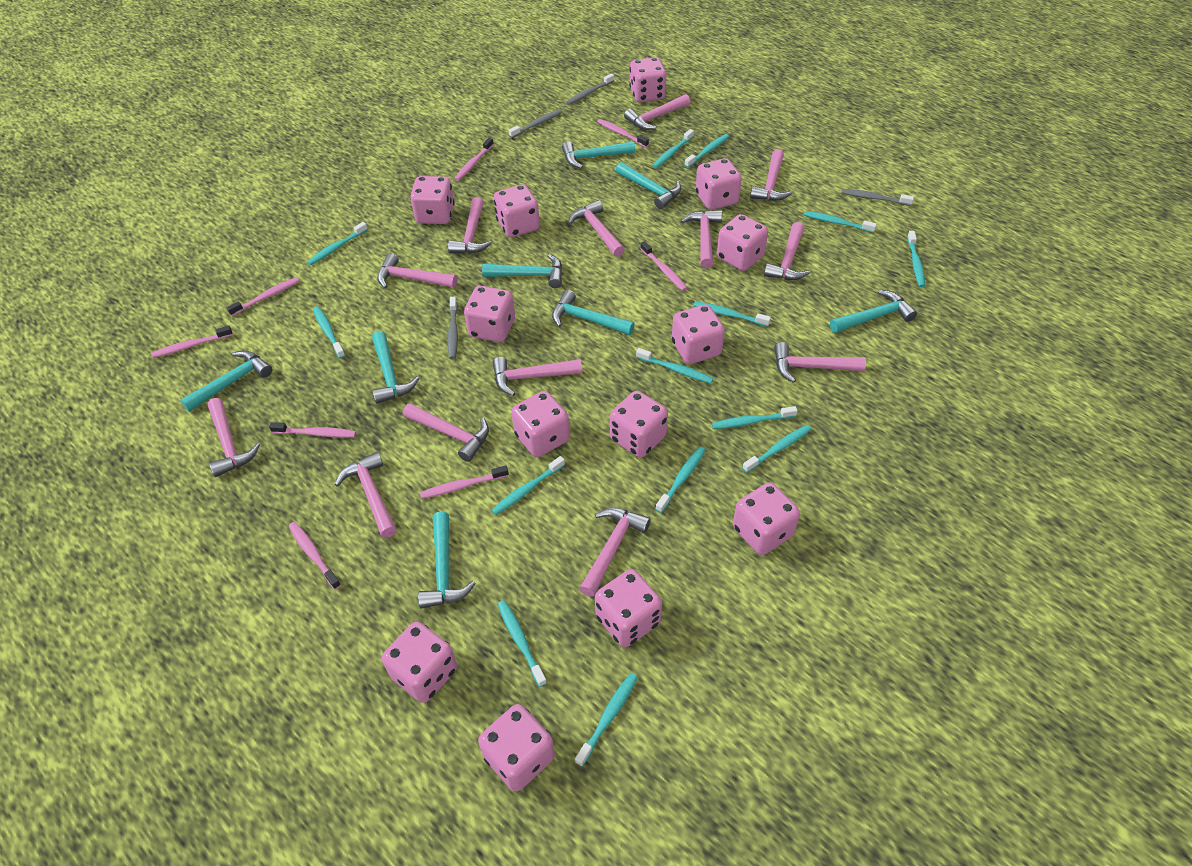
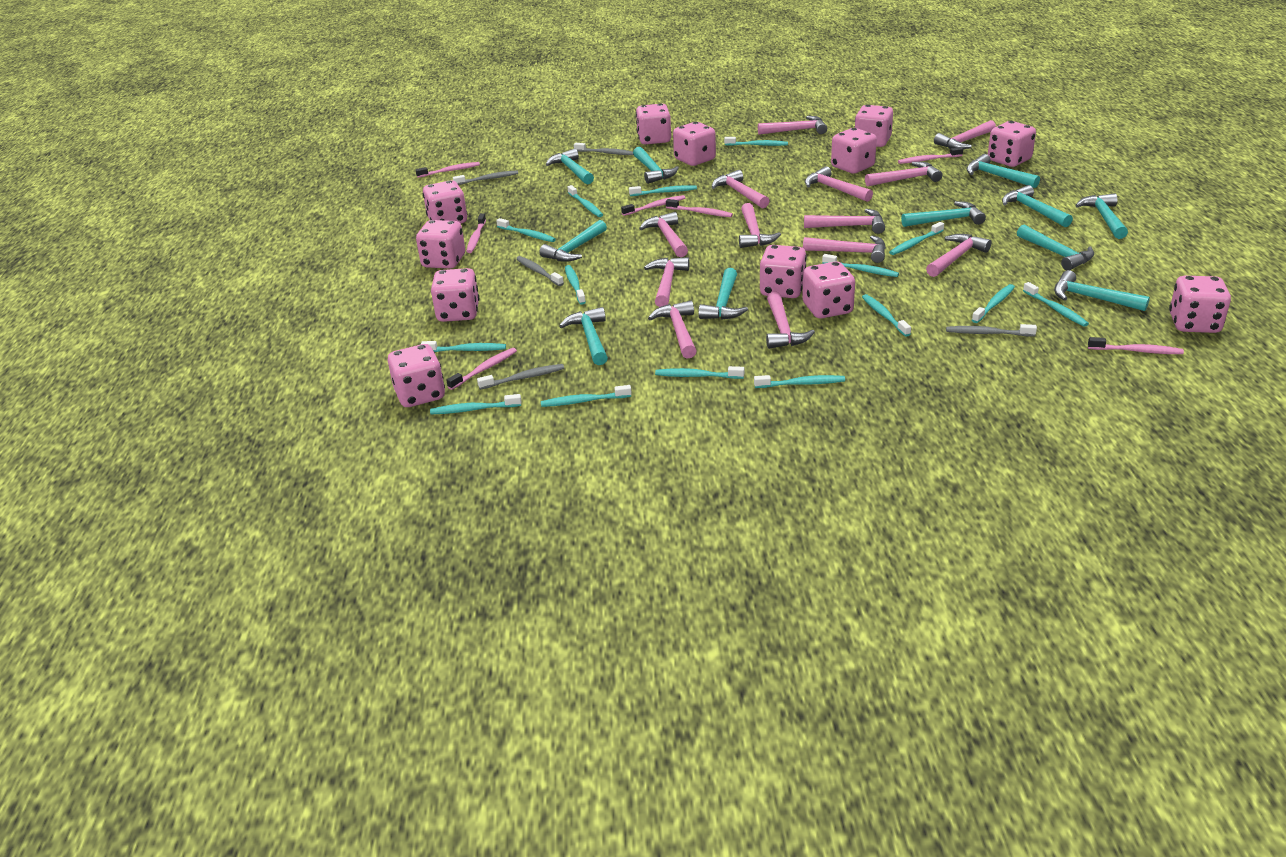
grey toothbrush: 4 -> 5
pink dice: 13 -> 12
pink toothbrush: 8 -> 7
turquoise hammer: 8 -> 11
turquoise toothbrush: 14 -> 15

